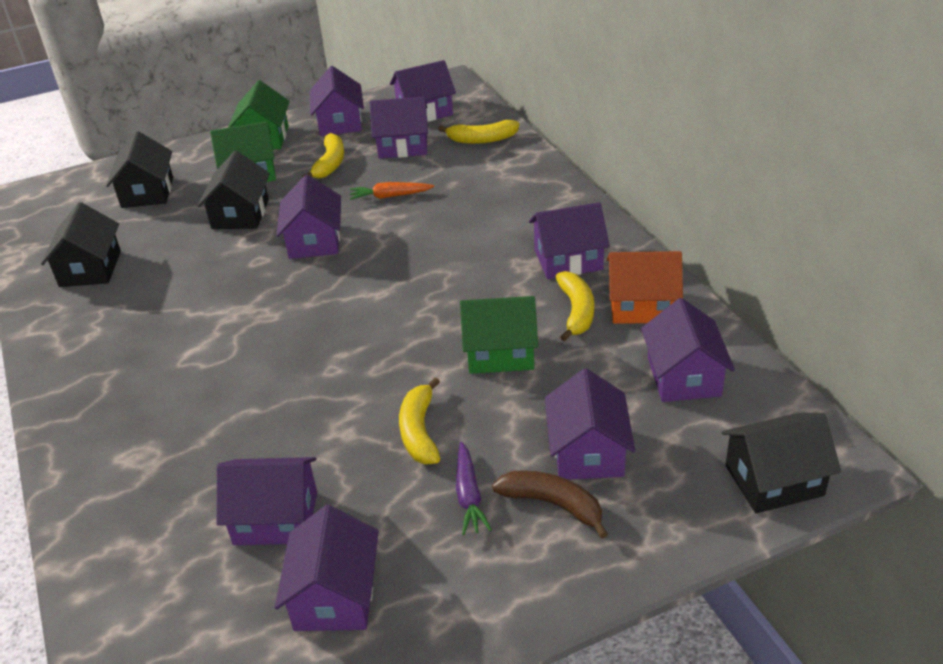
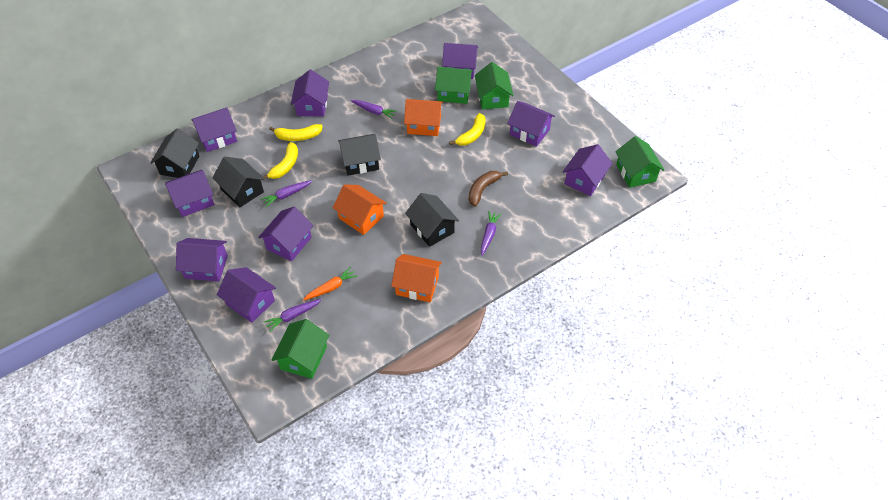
green house: 3 -> 4
orange house: 1 -> 3
purple carrot: 1 -> 4
yellow banana: 4 -> 3

